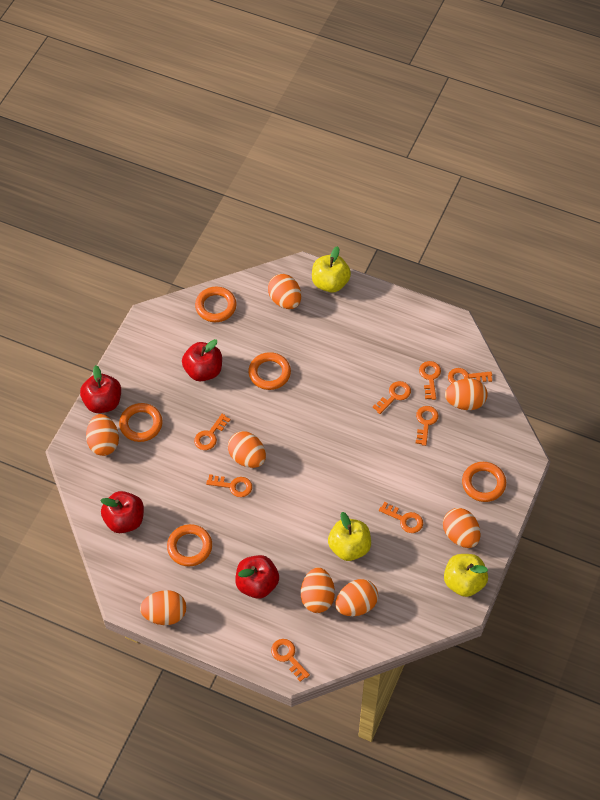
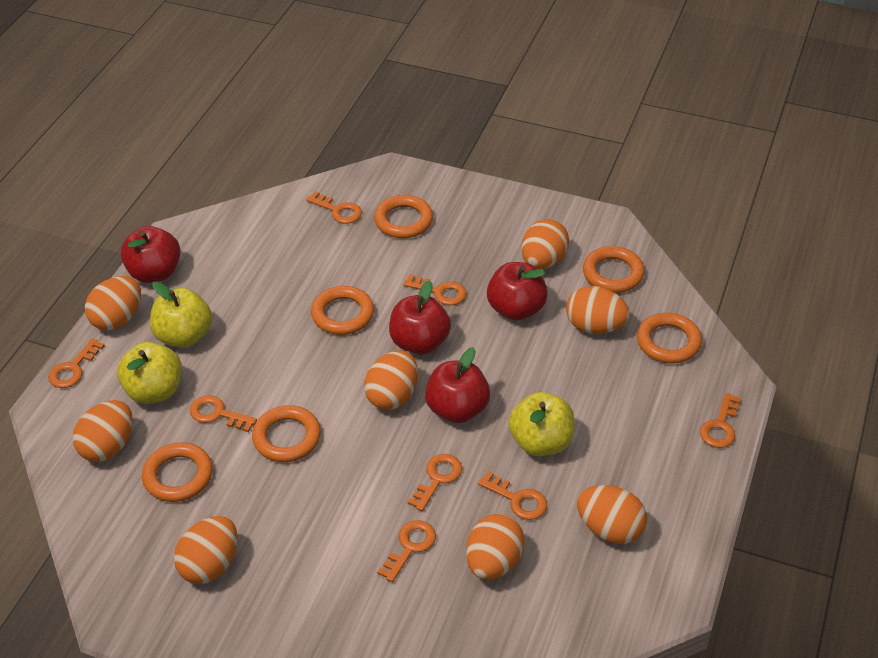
orange ring: 5 -> 6

